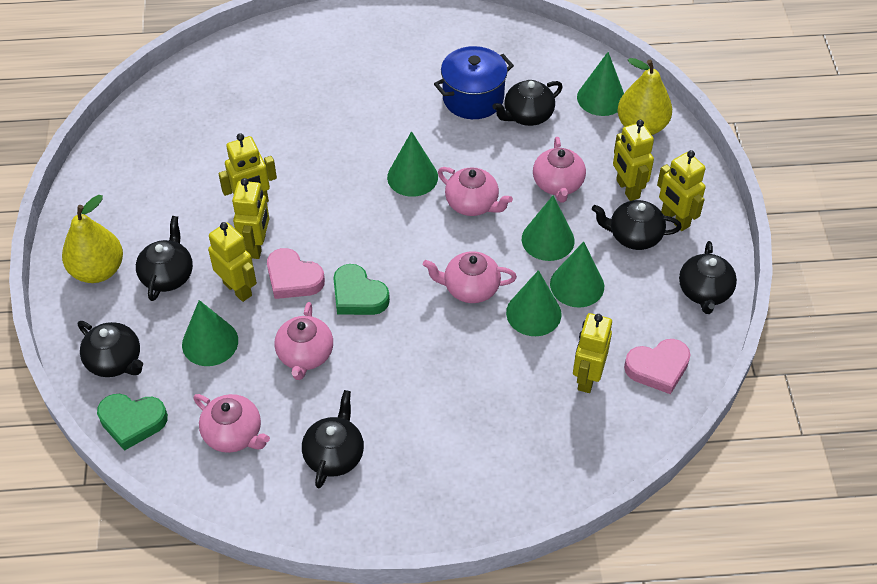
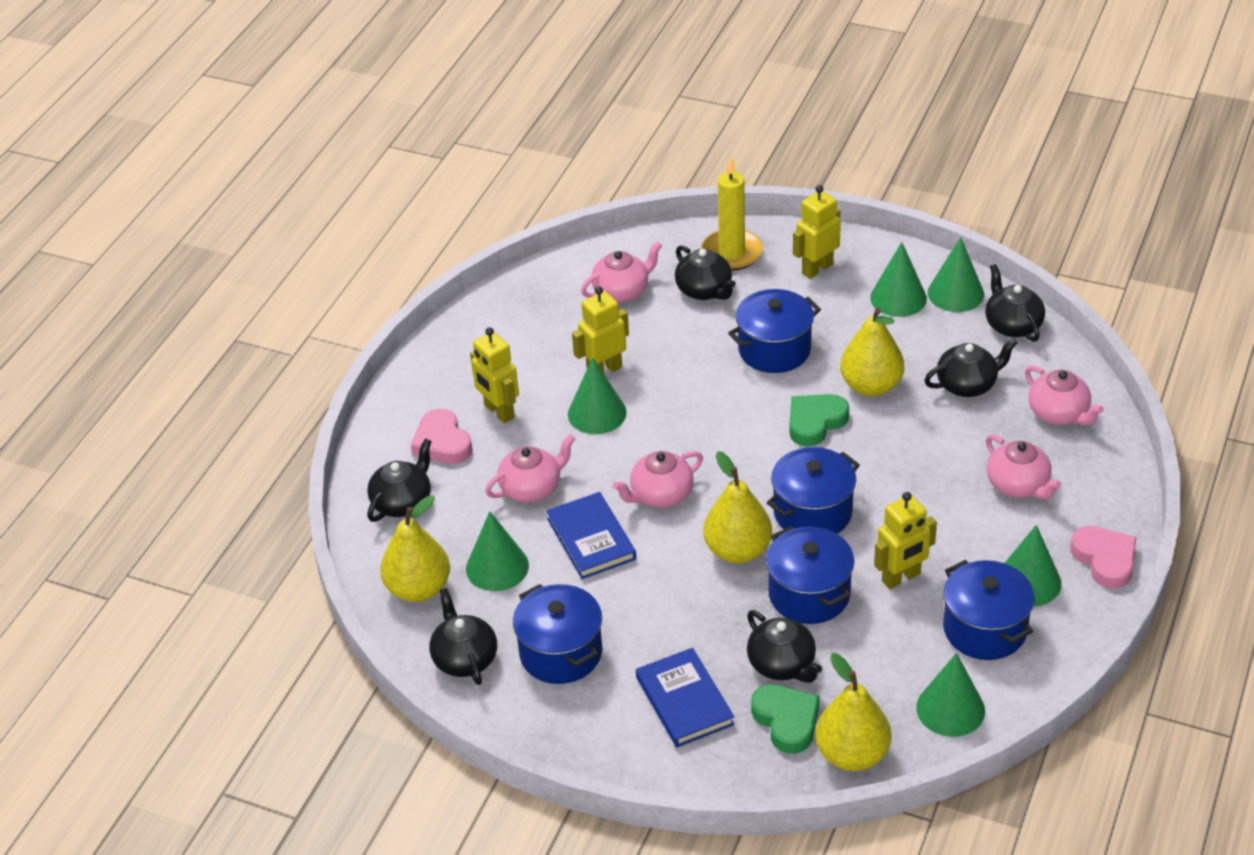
blue book: 0 -> 2
blue pot: 1 -> 5
yellow candle: 0 -> 1
yellow pear: 2 -> 4
yellow robot: 6 -> 4

